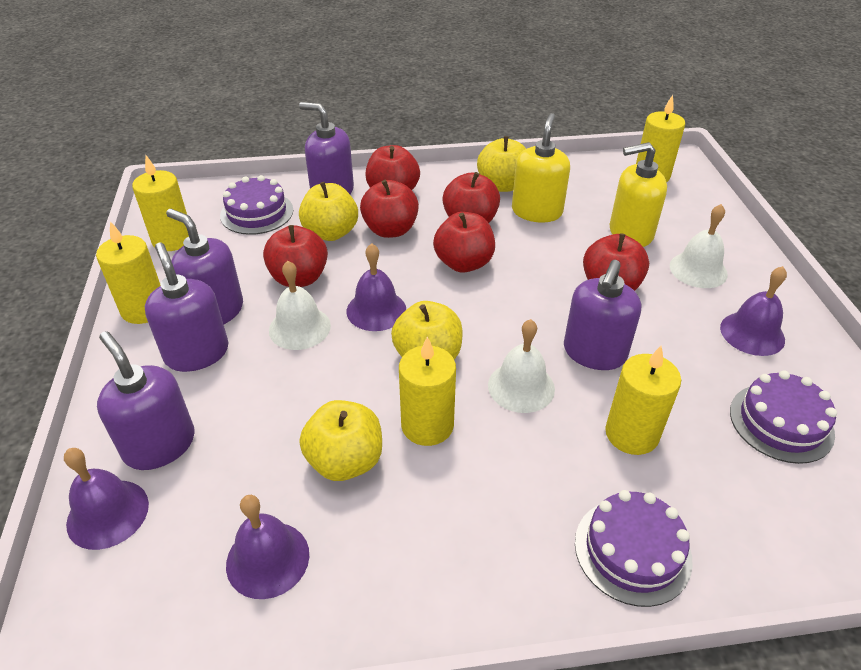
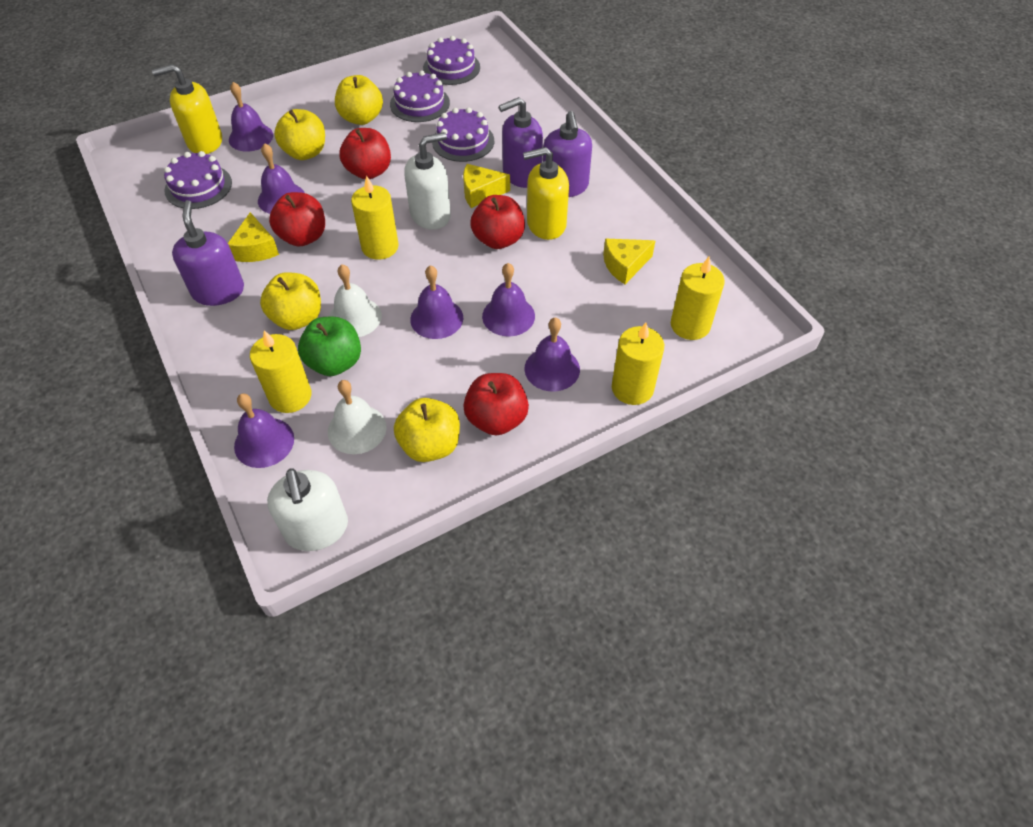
green apple: 0 -> 1
purple bell: 4 -> 6
purple cake: 3 -> 4
purple soap dispenser: 5 -> 3
red apple: 6 -> 4
white bell: 3 -> 2
white soap dispenser: 0 -> 2
yellow candle: 5 -> 4
yellow cheese: 0 -> 3

